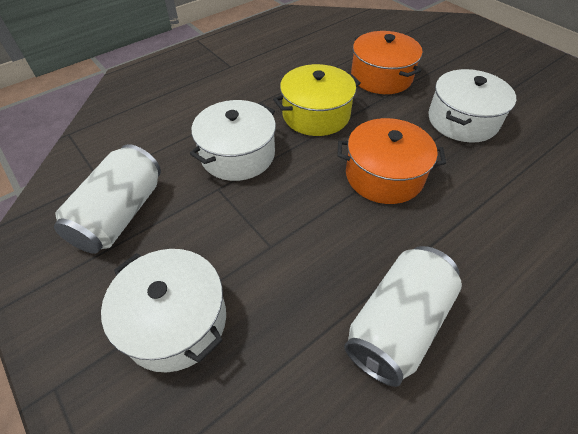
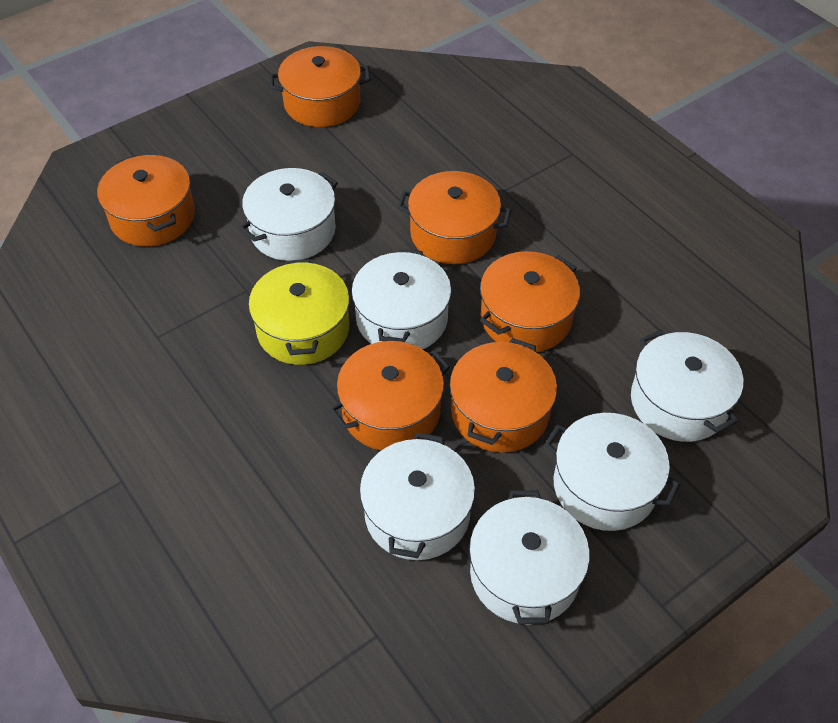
orange pot: 2 -> 6
white can: 2 -> 0
white pot: 3 -> 6

